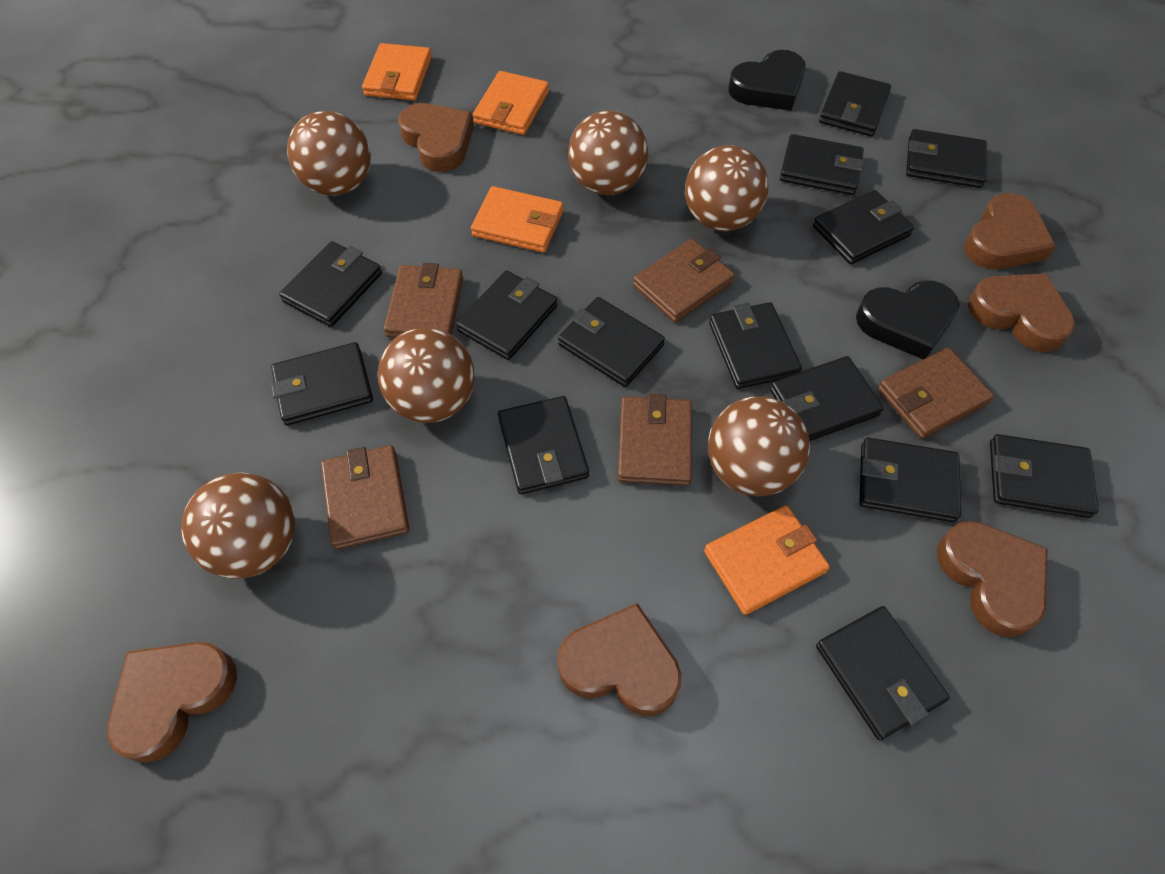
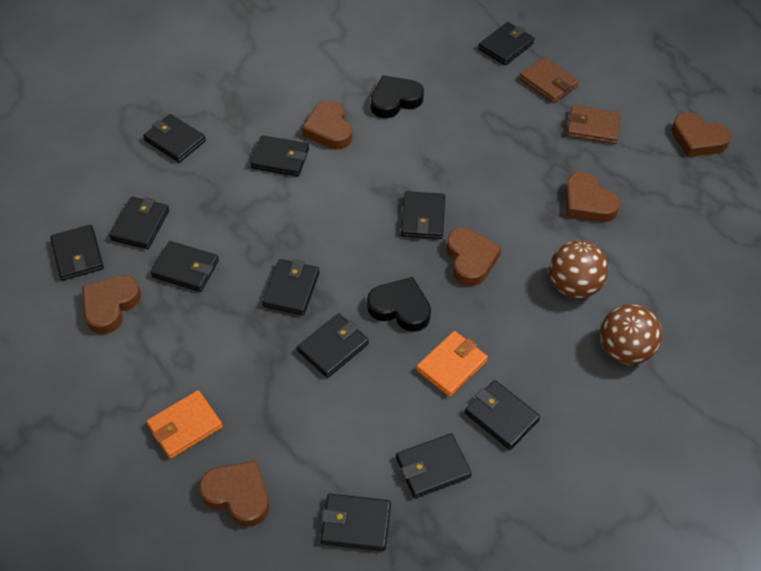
black wallet: 14 -> 12
brown ball: 6 -> 2
brown wallet: 5 -> 2
orange wallet: 4 -> 2

